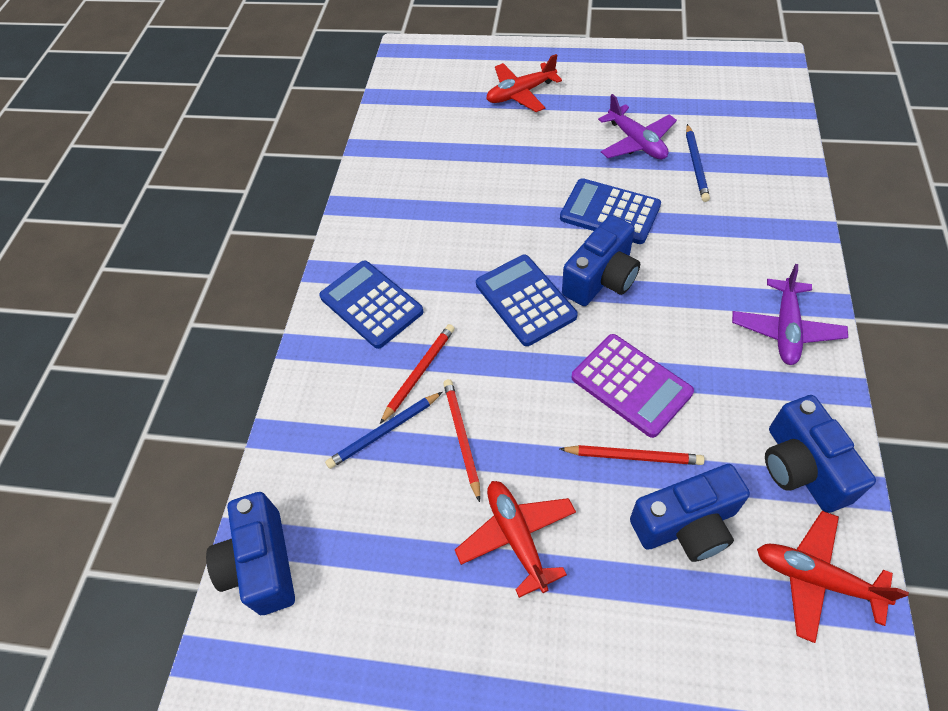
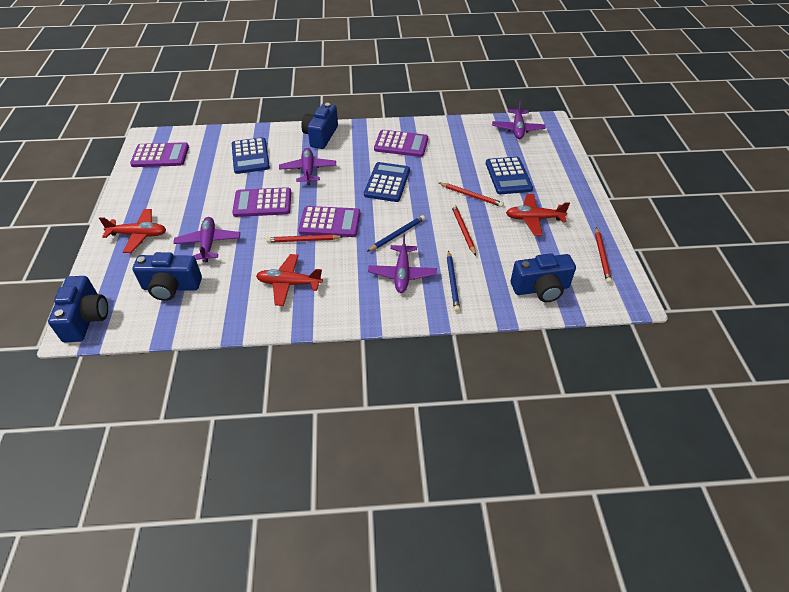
purple calculator: 1 -> 4
purple plane: 2 -> 4
red pencil: 3 -> 4

